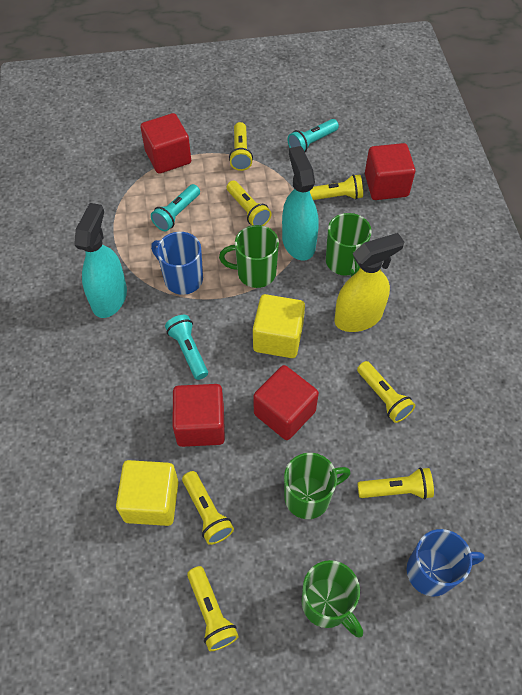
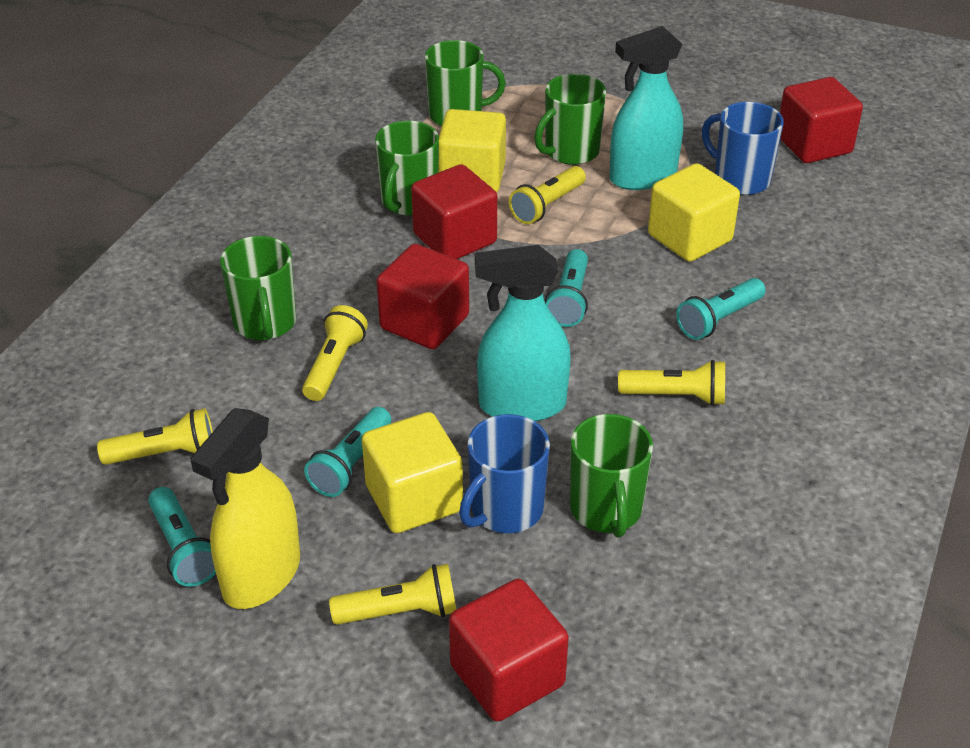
green mug: 4 -> 5
turquoise flashlight: 3 -> 4
yellow cube: 2 -> 3
yellow flashlight: 7 -> 5

